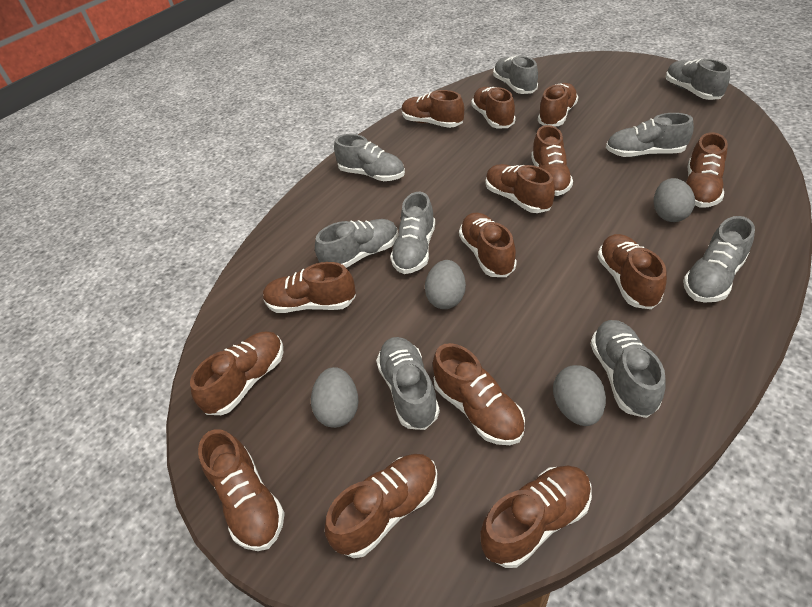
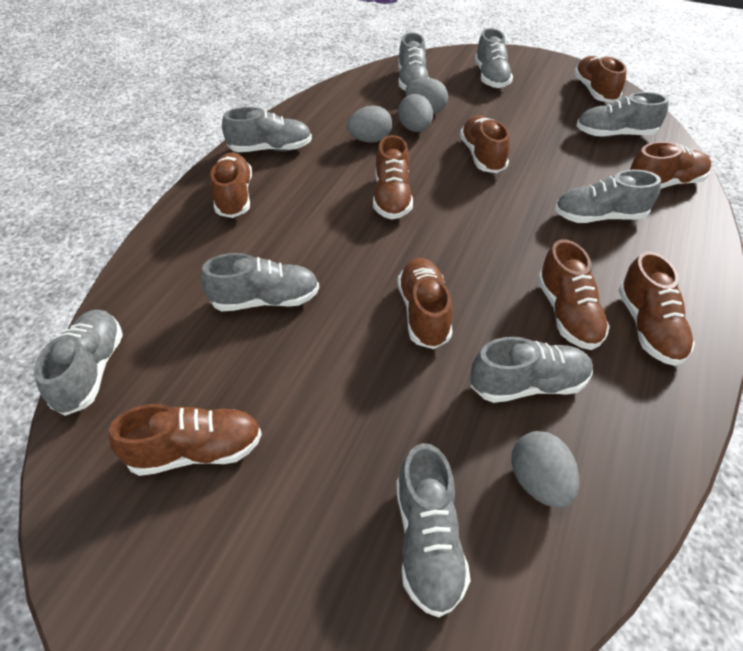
brown shoe: 14 -> 9

